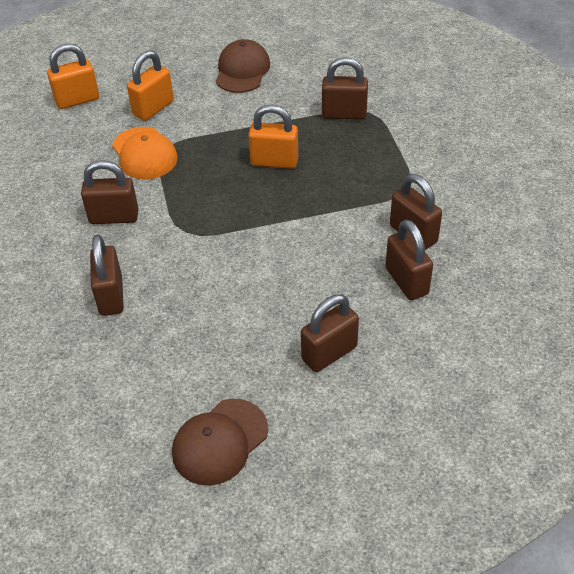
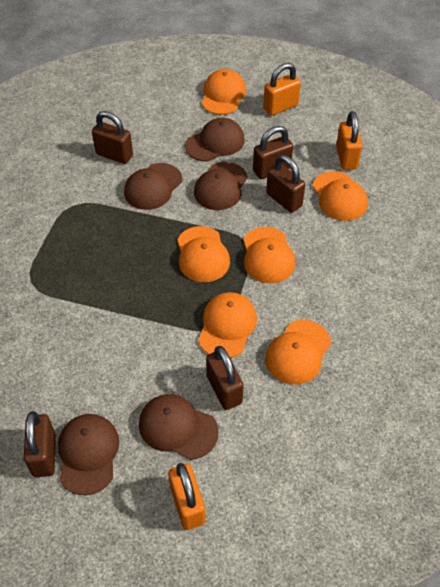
brown cap: 2 -> 5
brown padlock: 6 -> 5
orange cap: 1 -> 6

